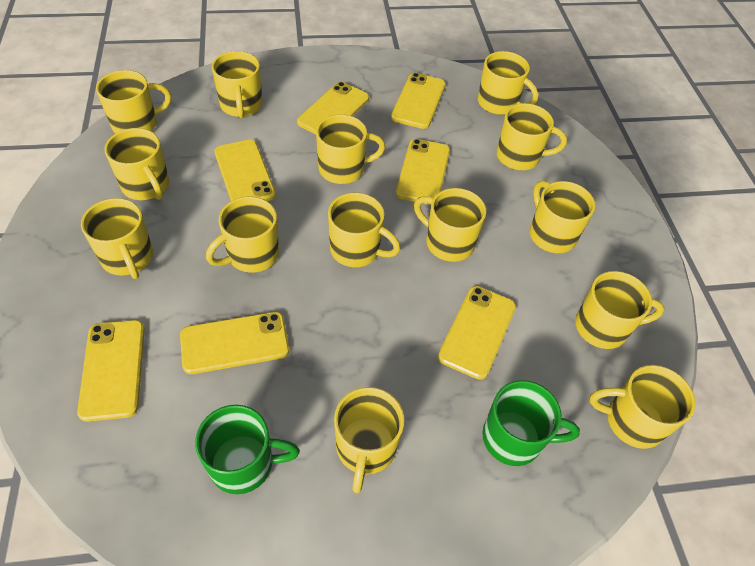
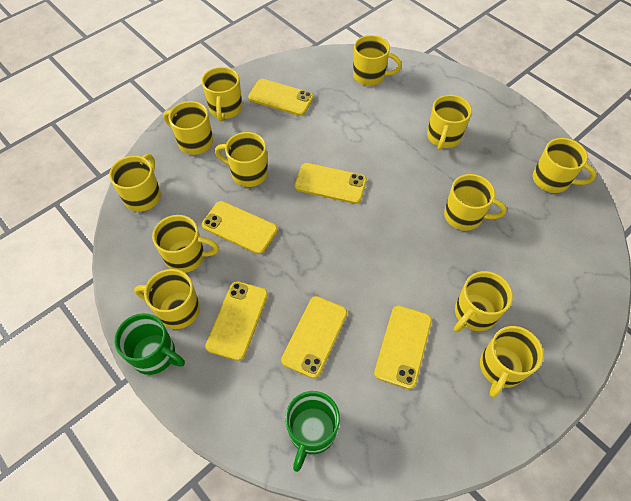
yellow mug: 14 -> 12
yellow phone: 7 -> 6

